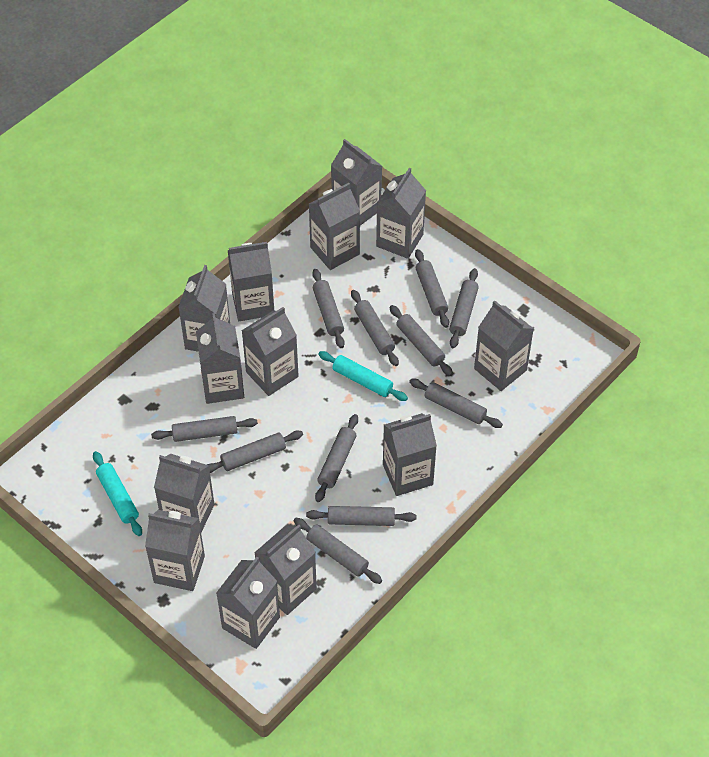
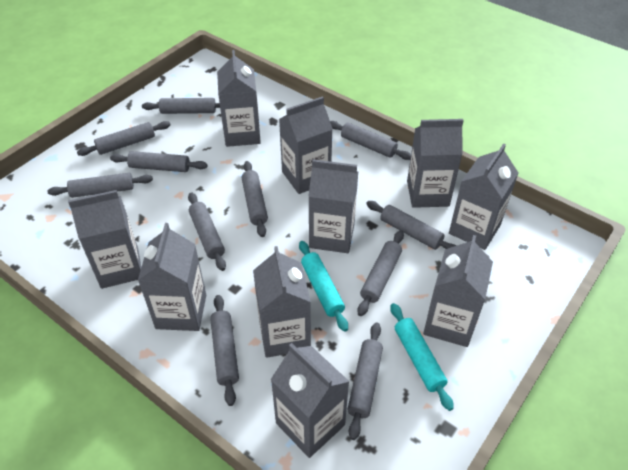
grey carton: 13 -> 10

